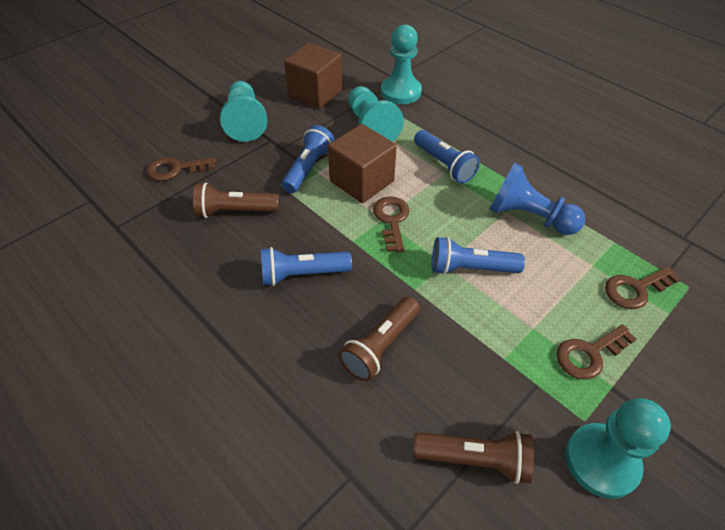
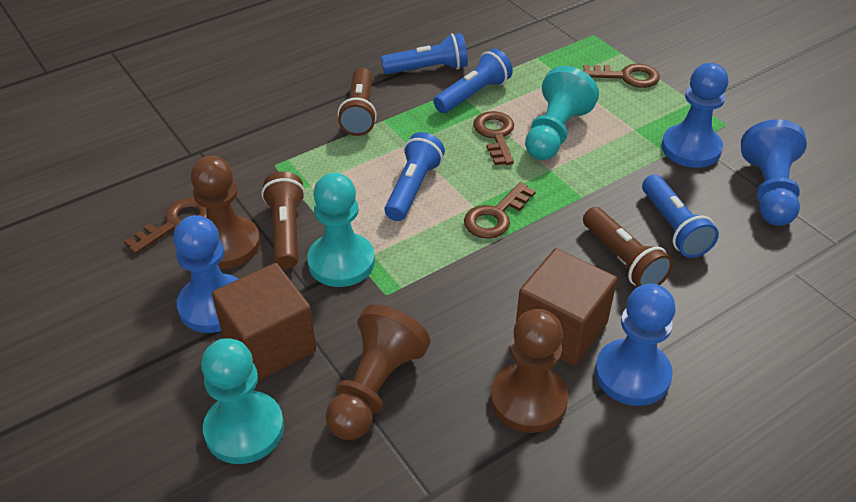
blue pawn: 1 -> 4
brown pawn: 0 -> 3
turquoise pawn: 4 -> 3

